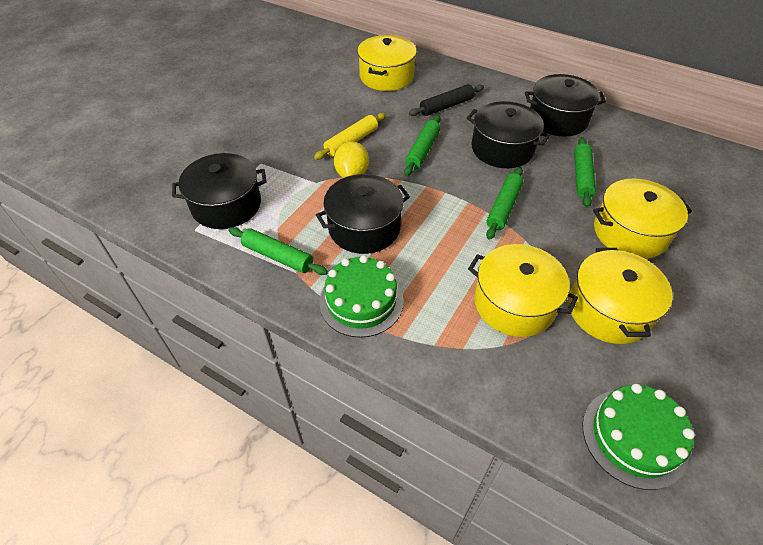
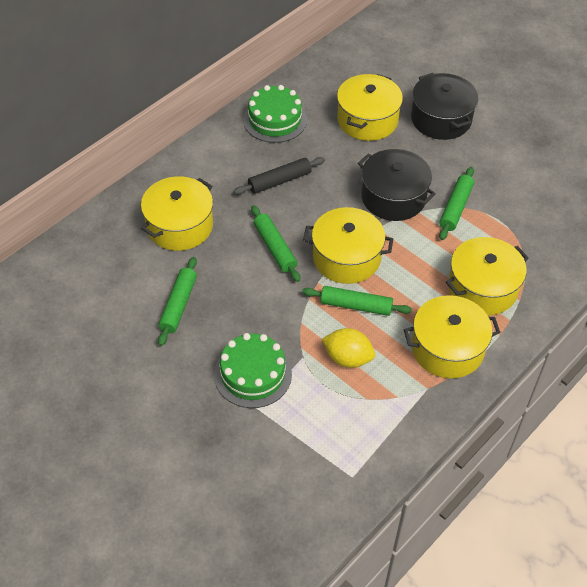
black pot: 4 -> 2
yellow pot: 4 -> 5
yellow rolling pin: 1 -> 0

